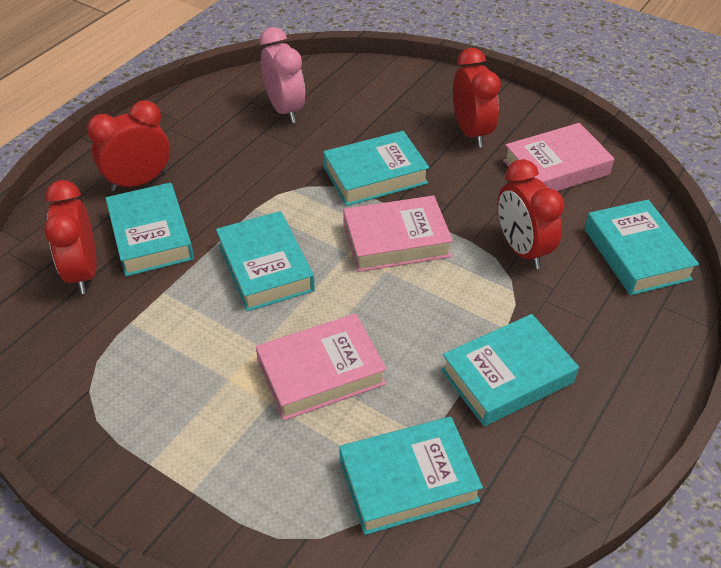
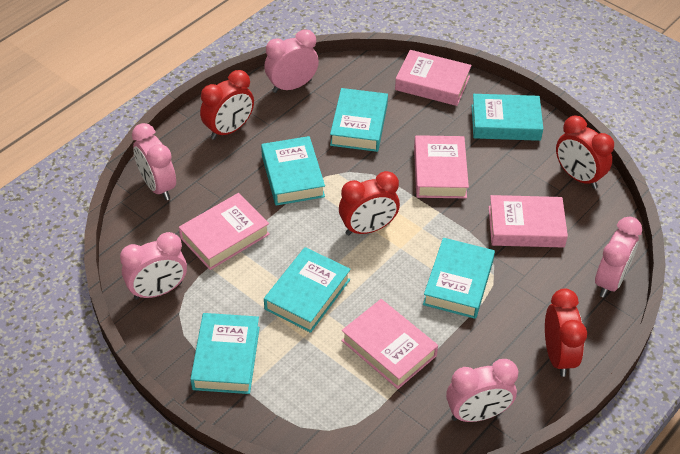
pink book: 3 -> 5
pink clock: 1 -> 5

